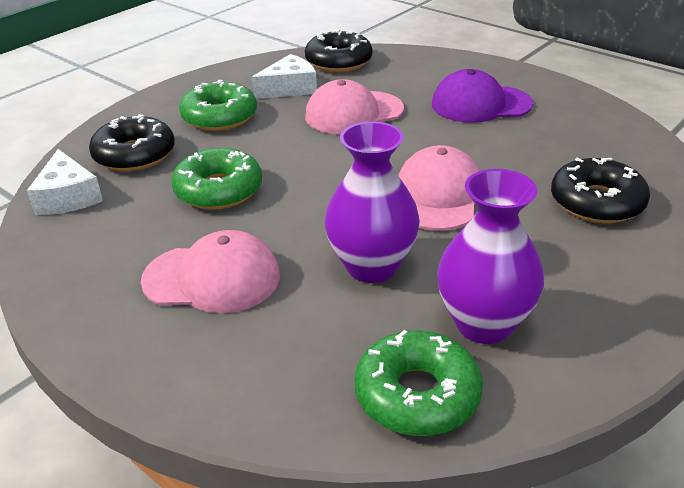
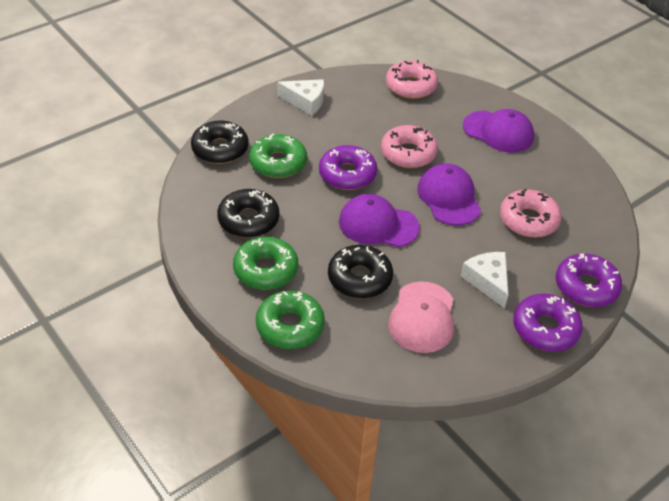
pink cap: 3 -> 1
pink donut: 0 -> 3
purple cap: 1 -> 3
purple donut: 0 -> 3
purple vase: 2 -> 0

